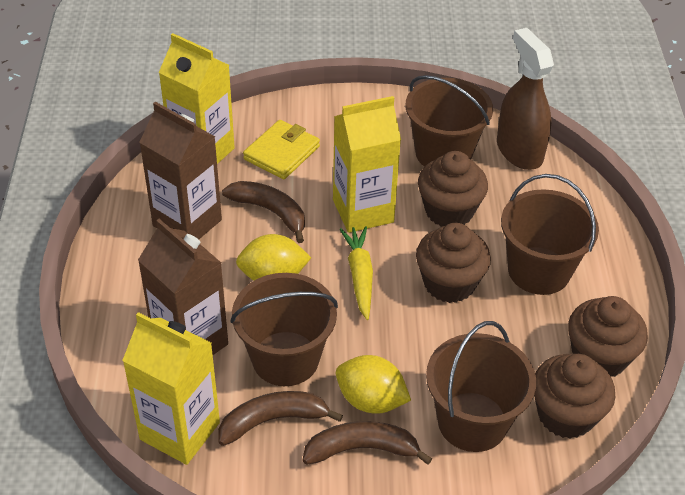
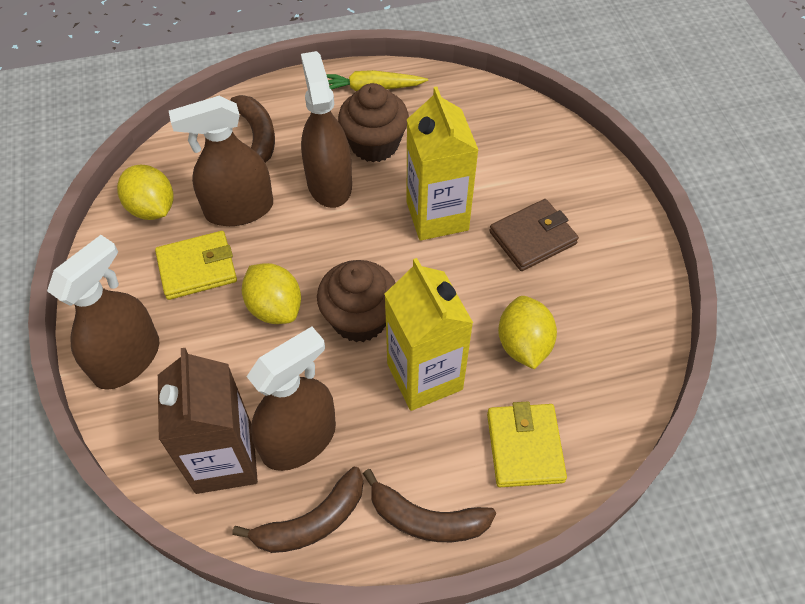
brown bucket: 4 -> 0
brown carton: 2 -> 1
brown cupcake: 4 -> 2
brown spray bottle: 1 -> 4
brown wallet: 0 -> 1
yellow carton: 3 -> 2
yellow lemon: 2 -> 3
yellow wallet: 1 -> 2

